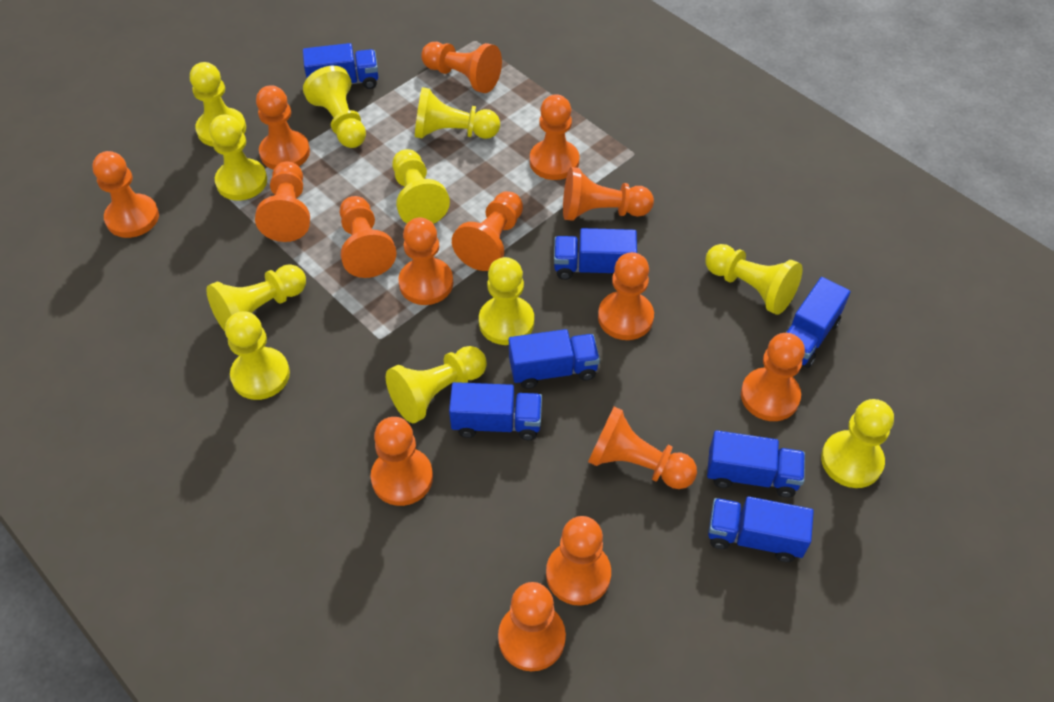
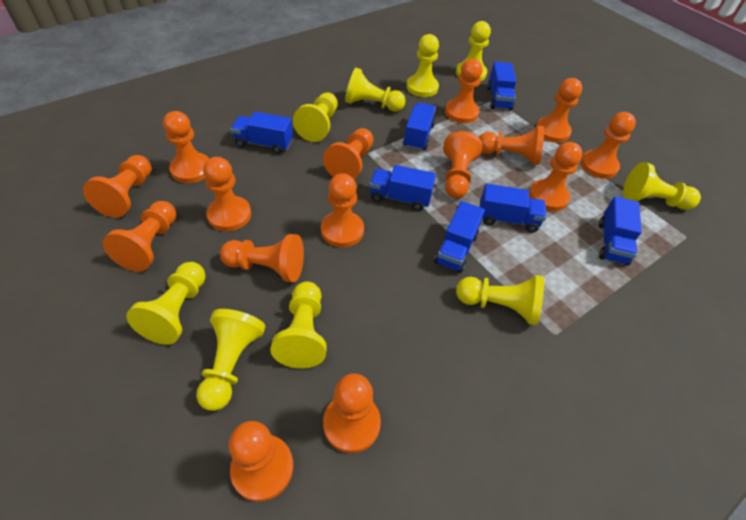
yellow pawn: 11 -> 9

